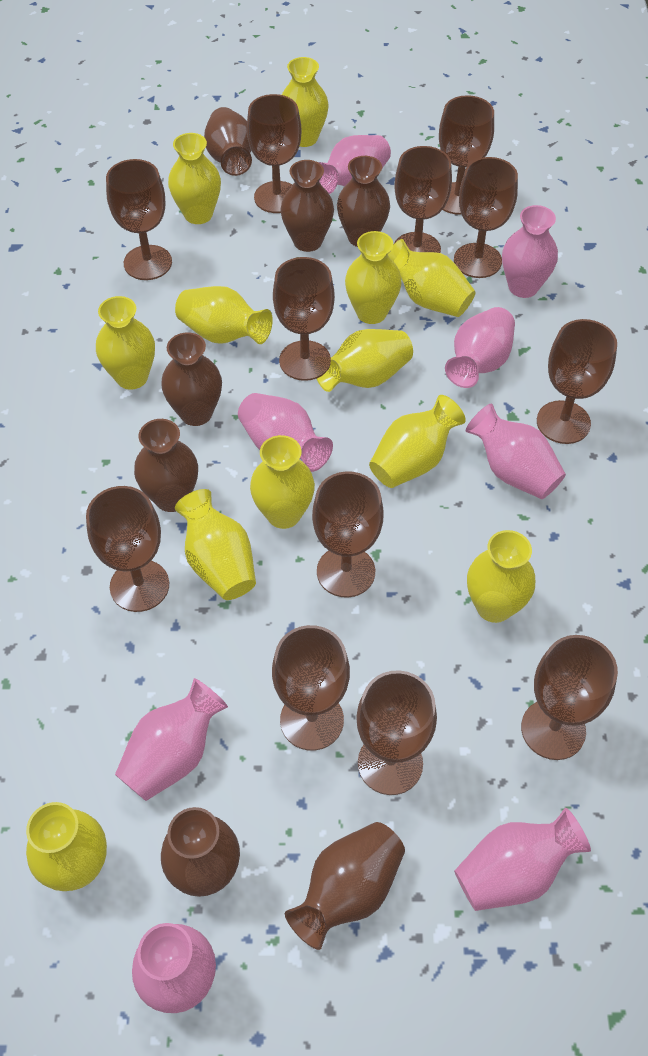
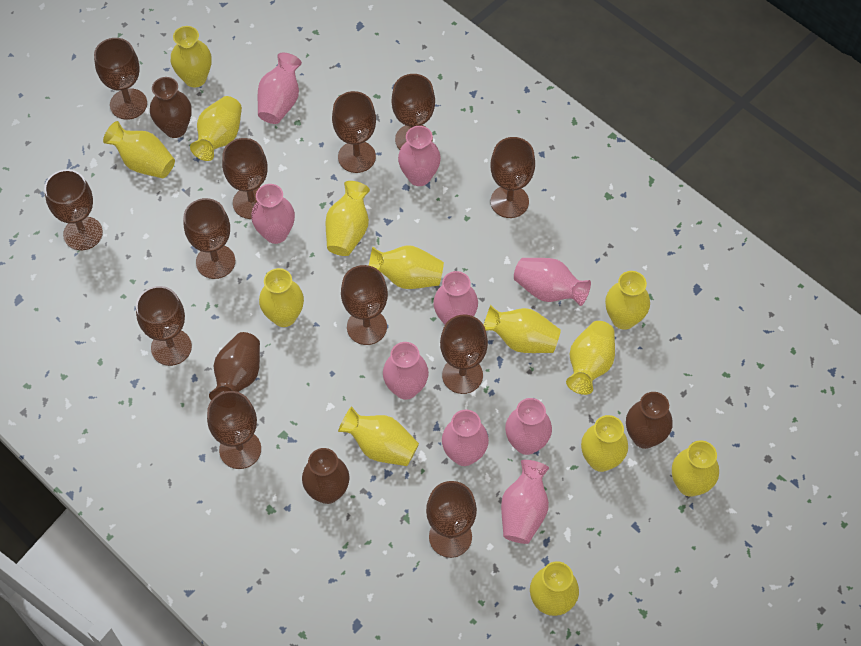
brown vase: 7 -> 4
pink vase: 8 -> 9
yellow vase: 12 -> 13

